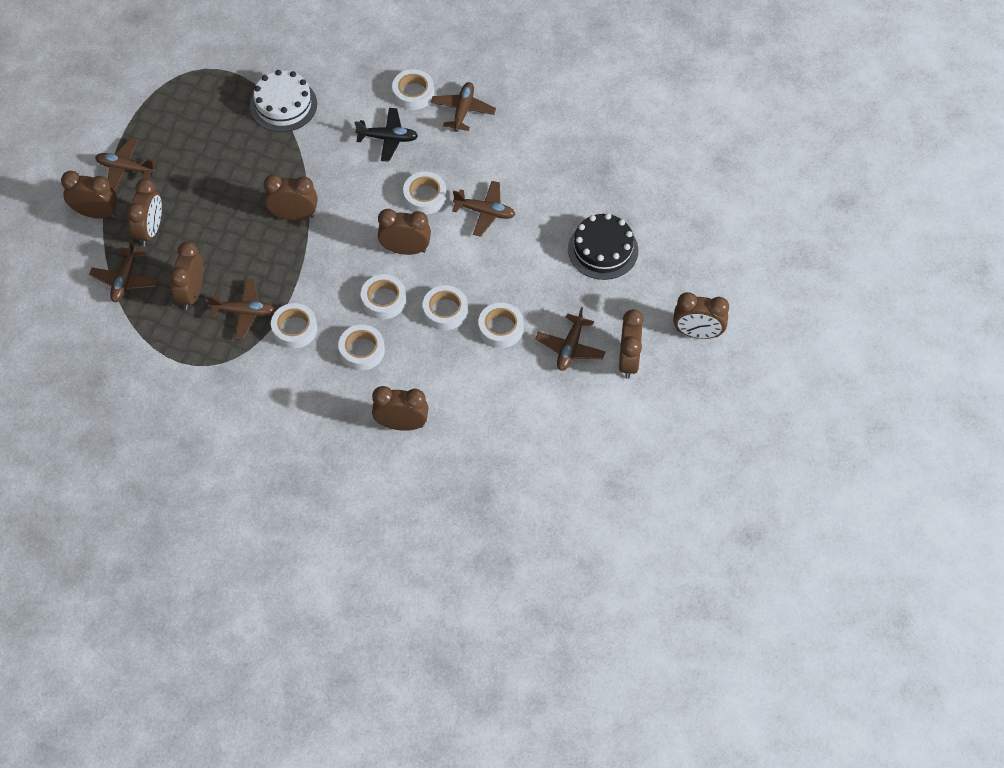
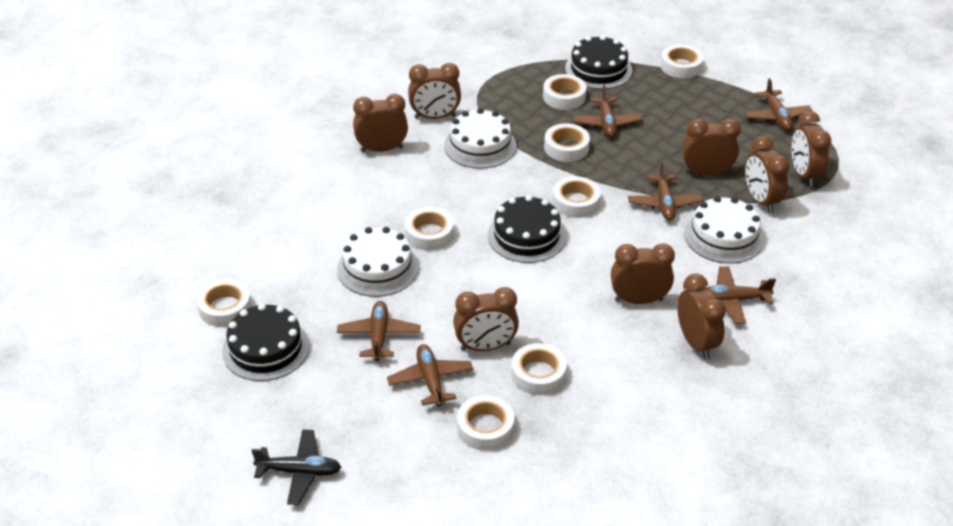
black cake: 1 -> 3
white cake: 1 -> 3
white tape: 7 -> 8

